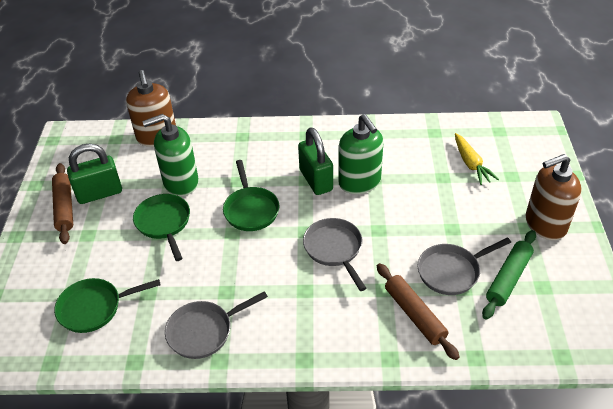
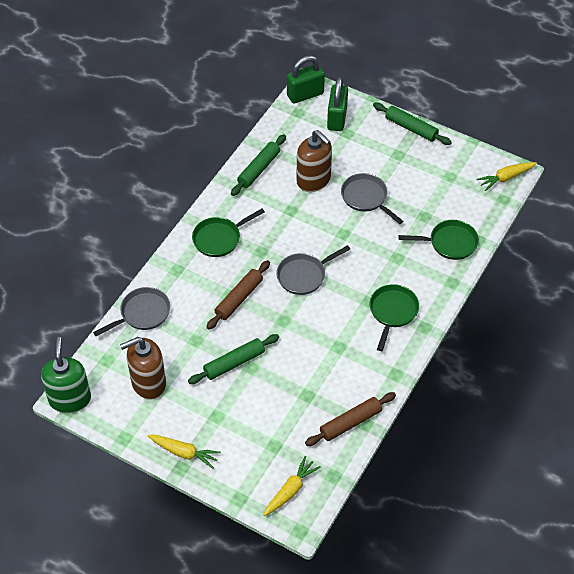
green rolling pin: 1 -> 3
green soap dispenser: 2 -> 1
yellow carrot: 1 -> 3

